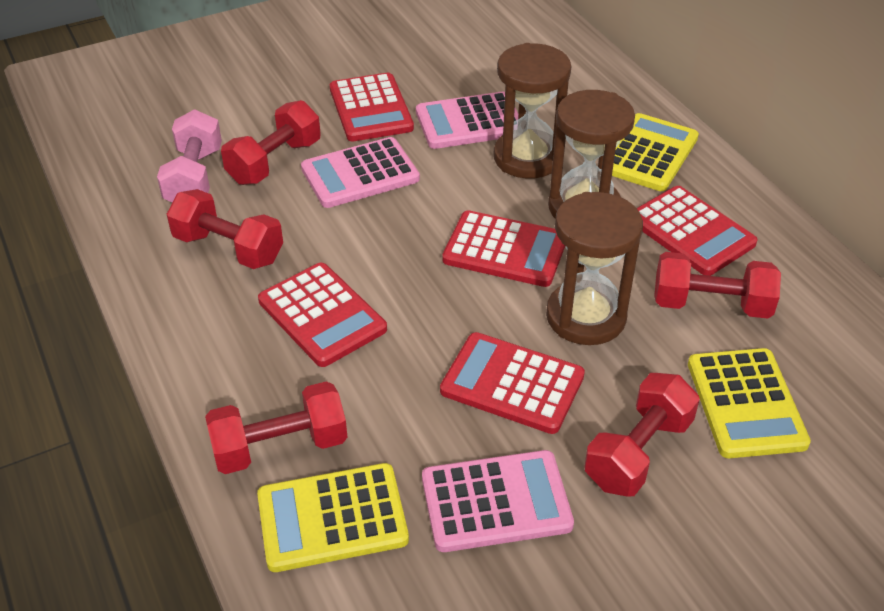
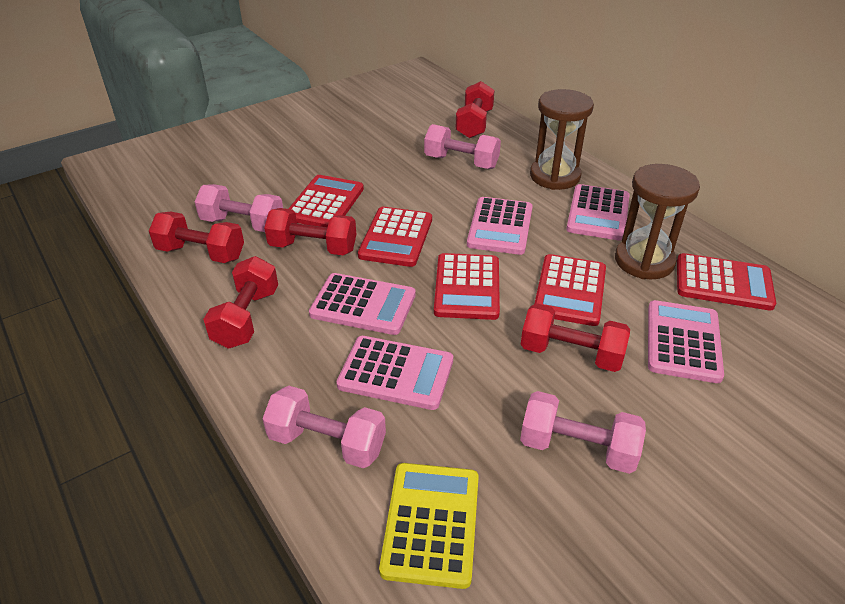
brown hourglass: 3 -> 2
pink calculator: 3 -> 5
pink dumbbell: 1 -> 4
yellow calculator: 3 -> 1

